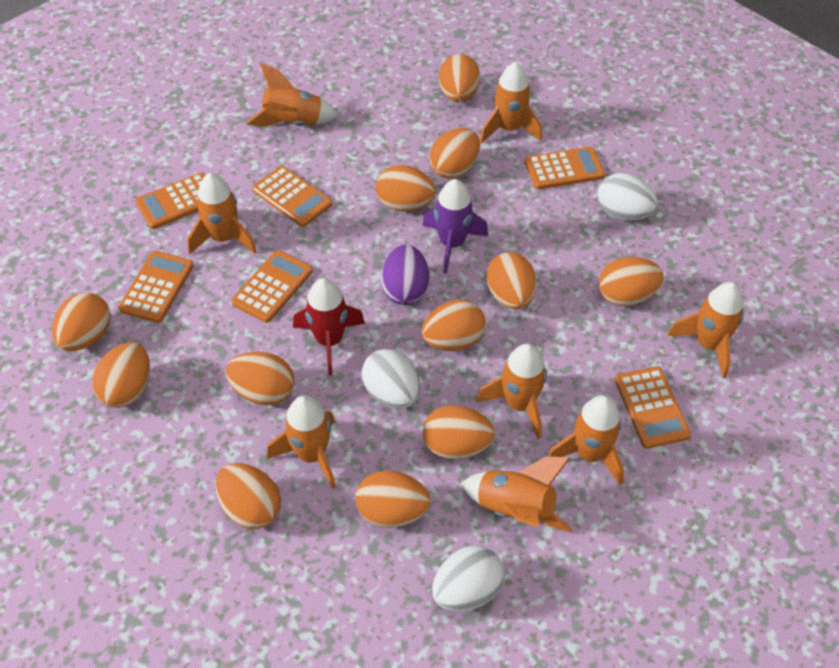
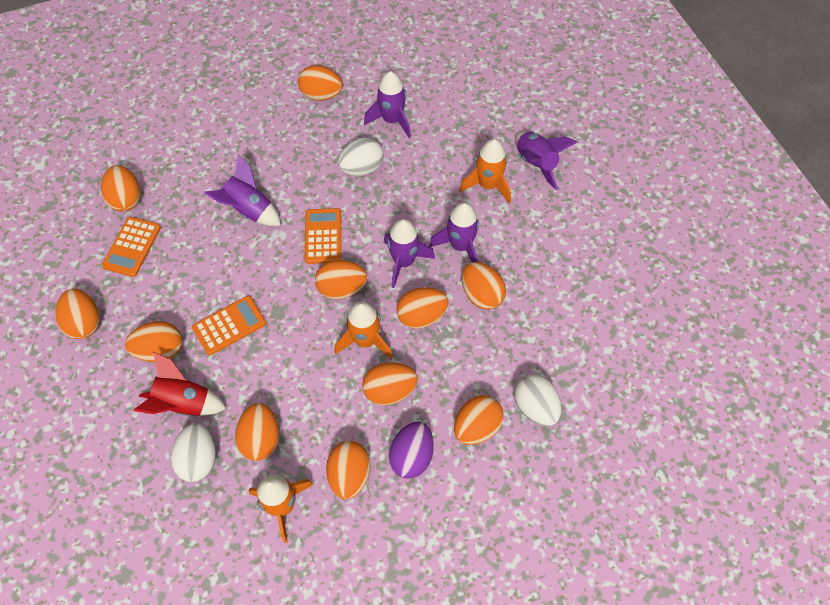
orange calculator: 6 -> 3
orange egg: 12 -> 11
orange rocket: 8 -> 3
purple rocket: 1 -> 5

